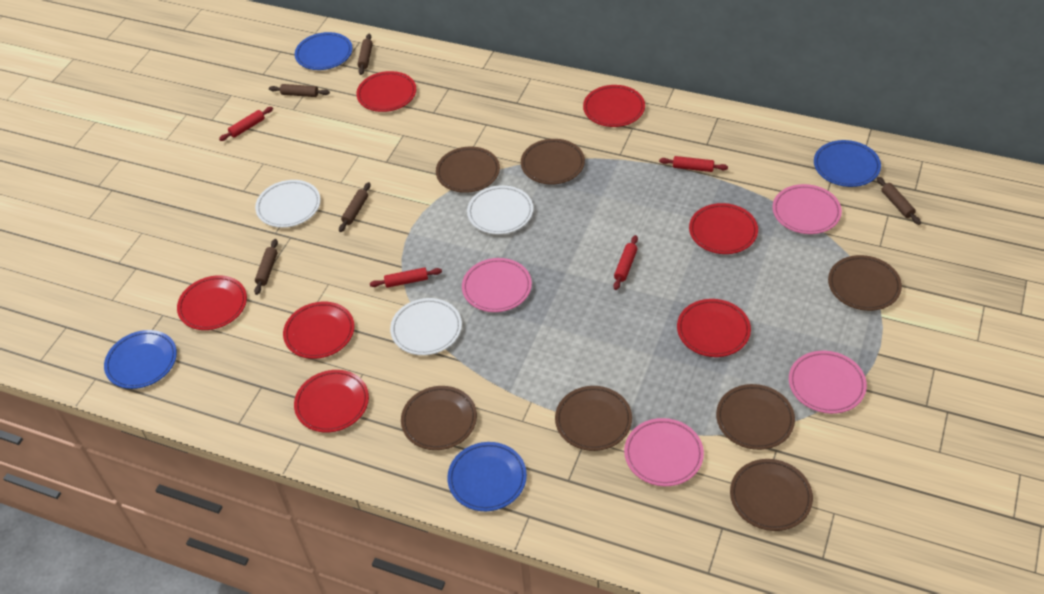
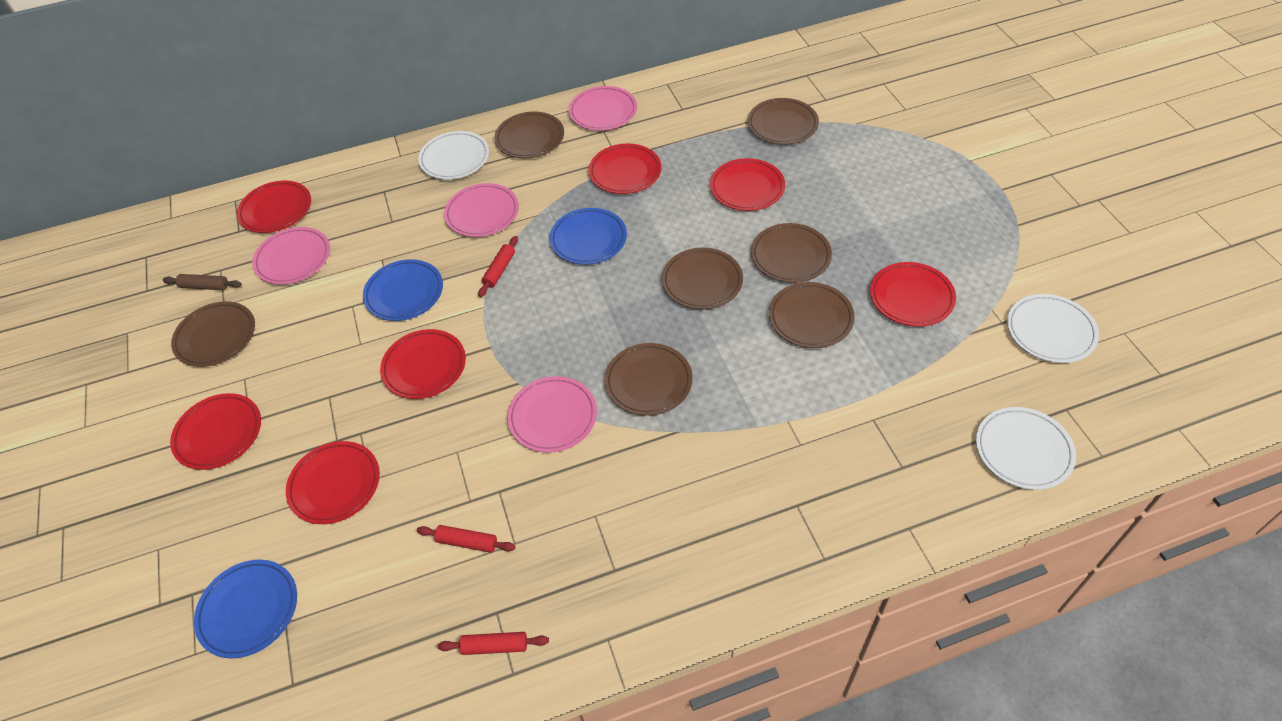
blue plate: 4 -> 3
brown rolling pin: 5 -> 1
red rolling pin: 4 -> 3

